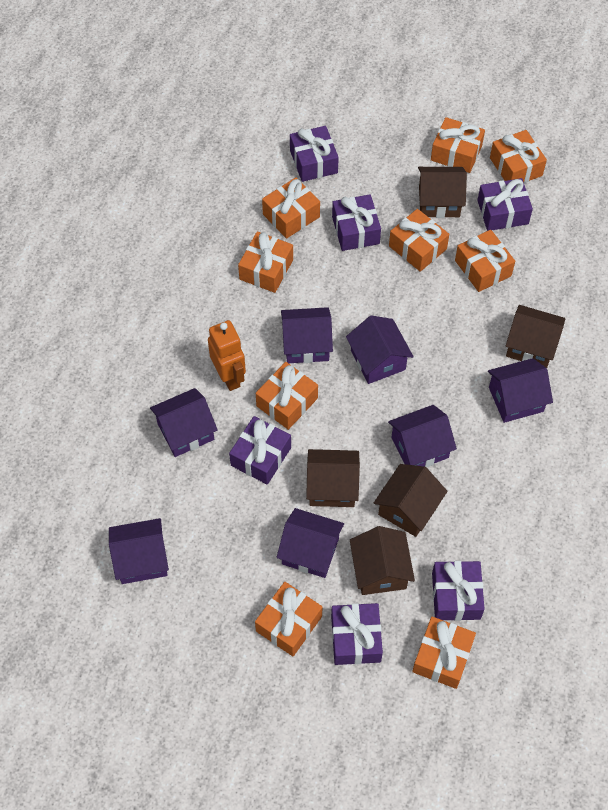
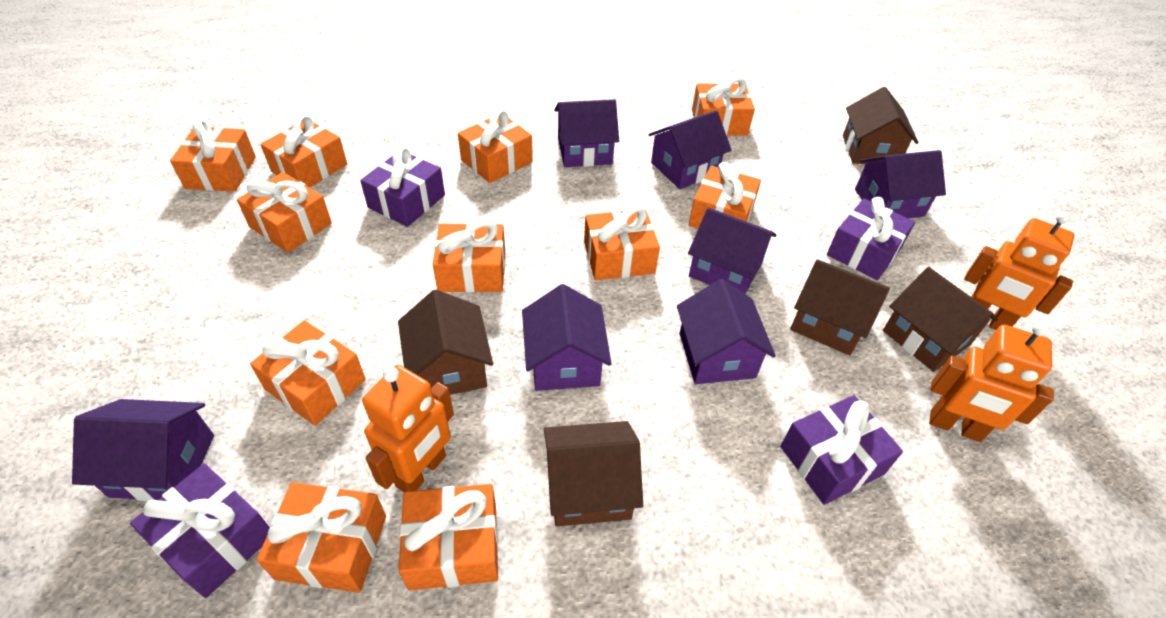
orange gift: 9 -> 11
orange robot: 1 -> 3
purple gift: 6 -> 4

